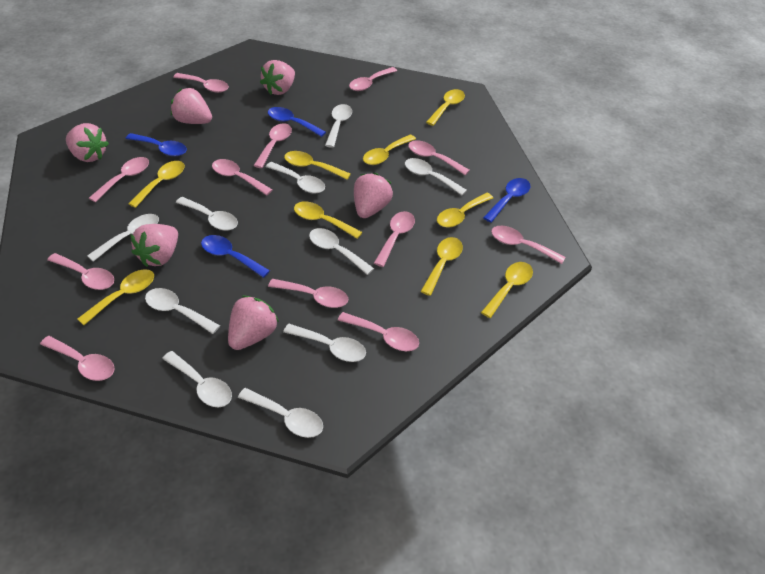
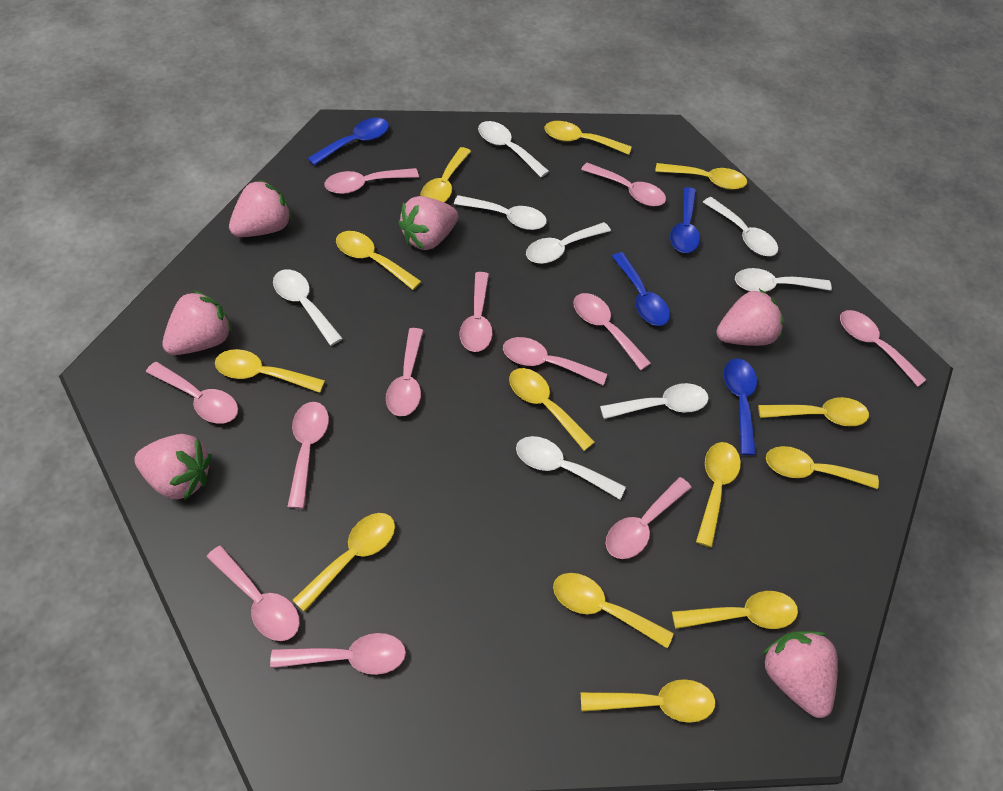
white spoon: 10 -> 8
yellow spoon: 9 -> 13

